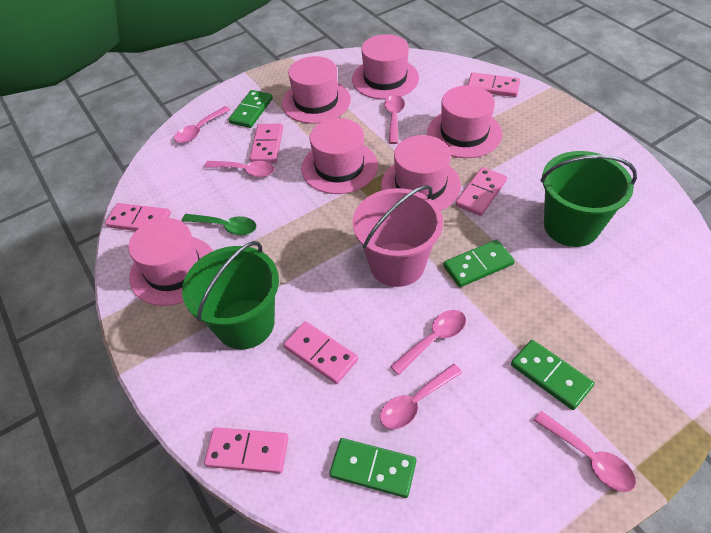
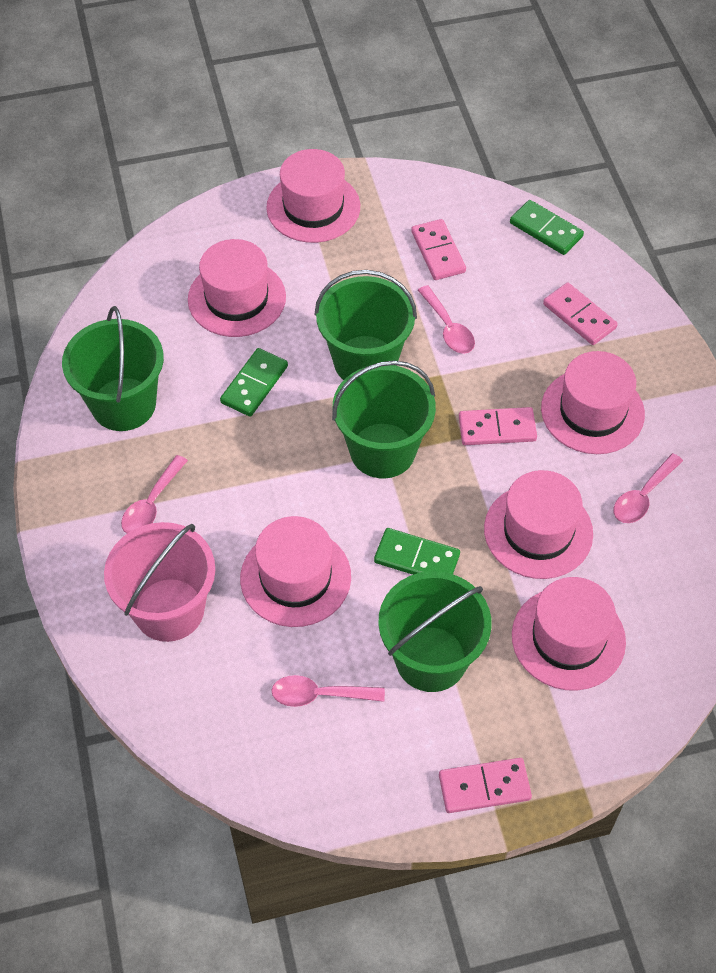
green bucket: 2 -> 4
green domino: 4 -> 3
green spoon: 1 -> 0
pink domino: 6 -> 4
pink spoon: 6 -> 4

